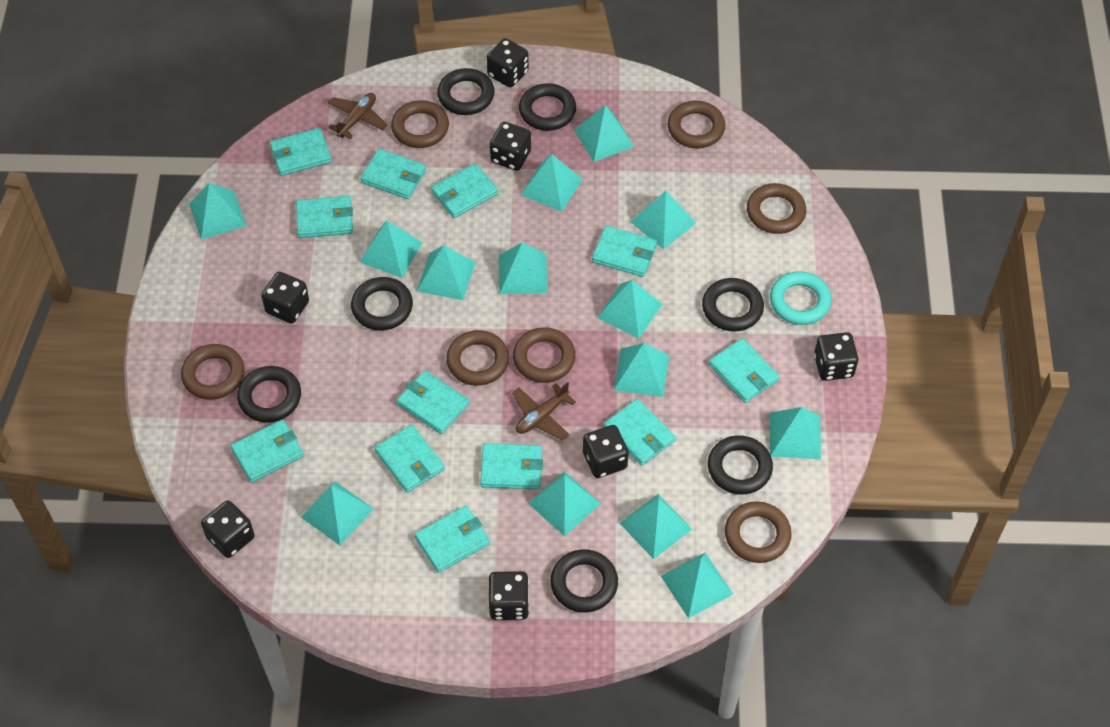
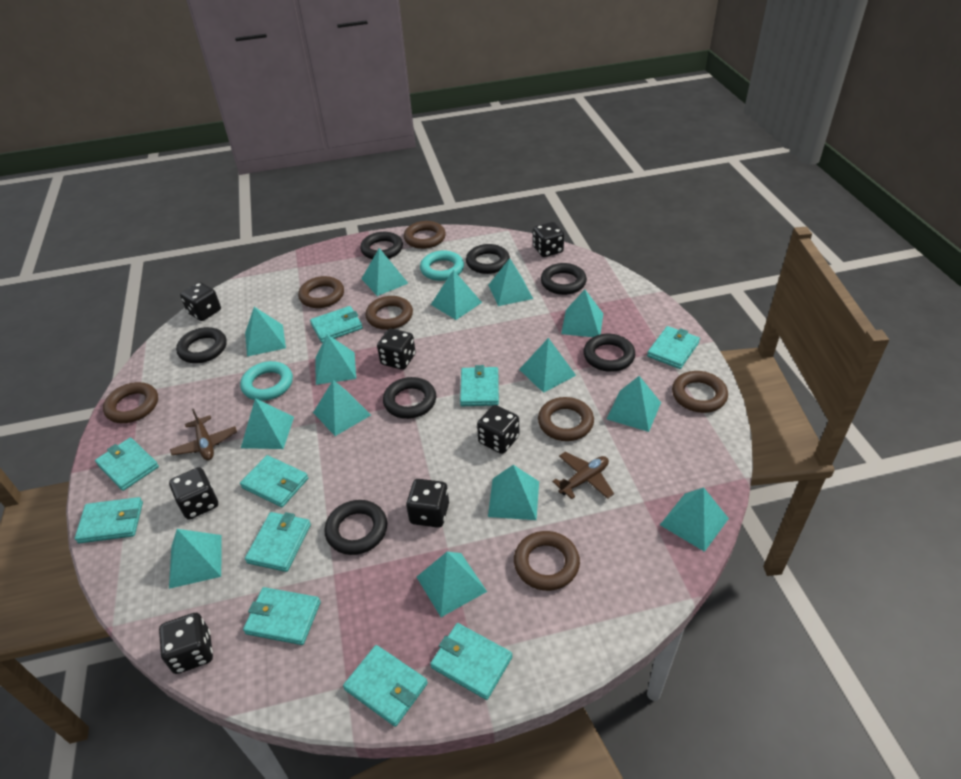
turquoise ring: 1 -> 2
turquoise wallet: 12 -> 10

